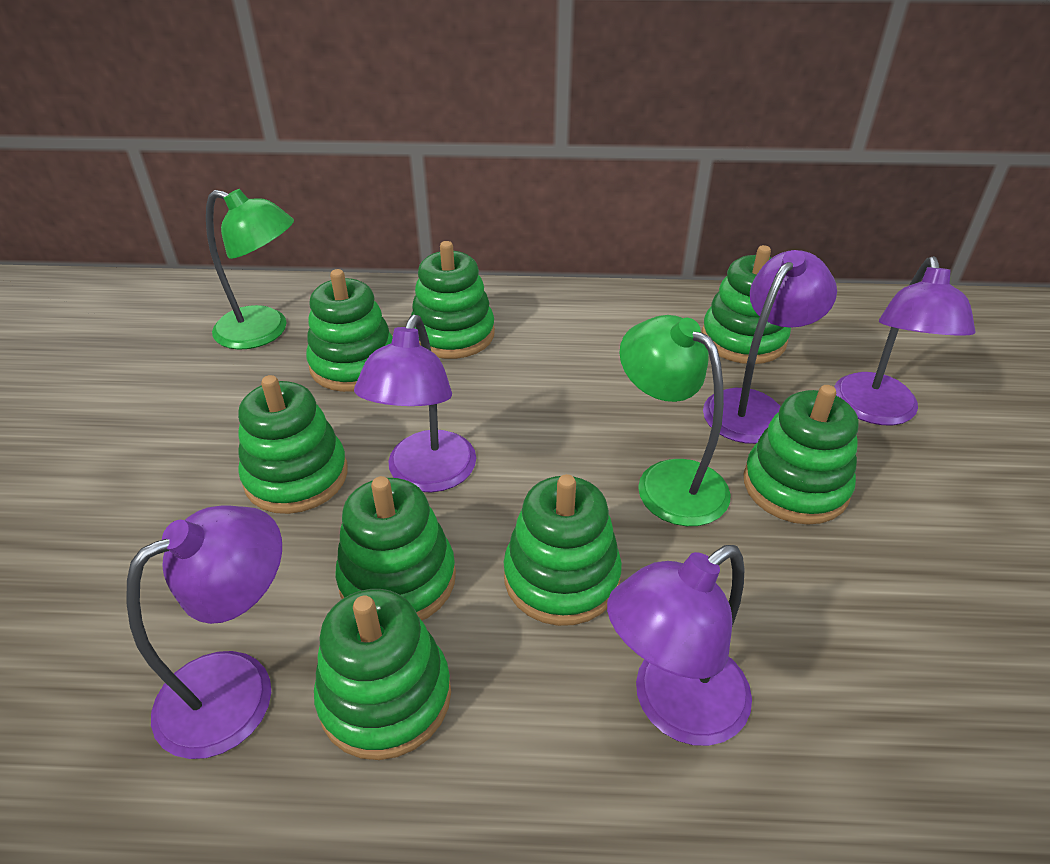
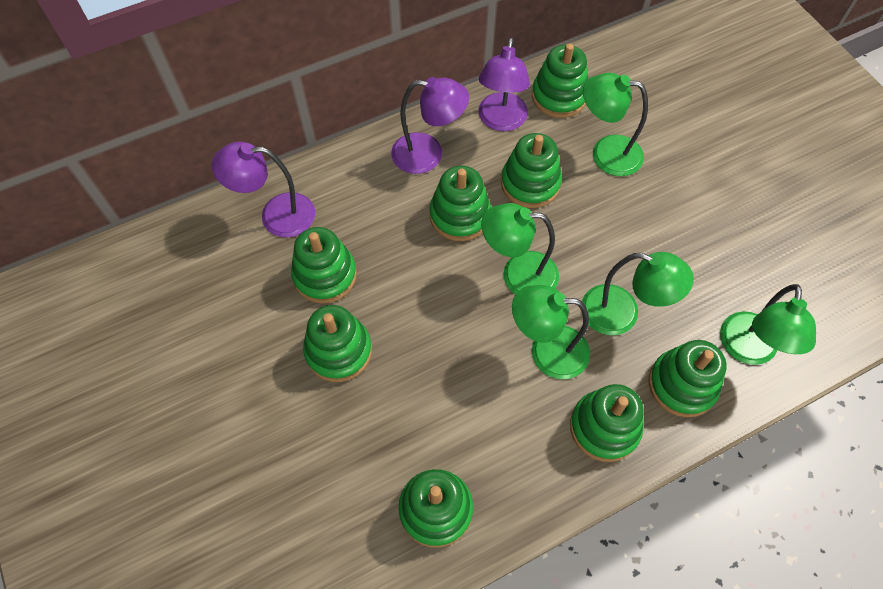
green lamp: 2 -> 5
purple lamp: 5 -> 3

